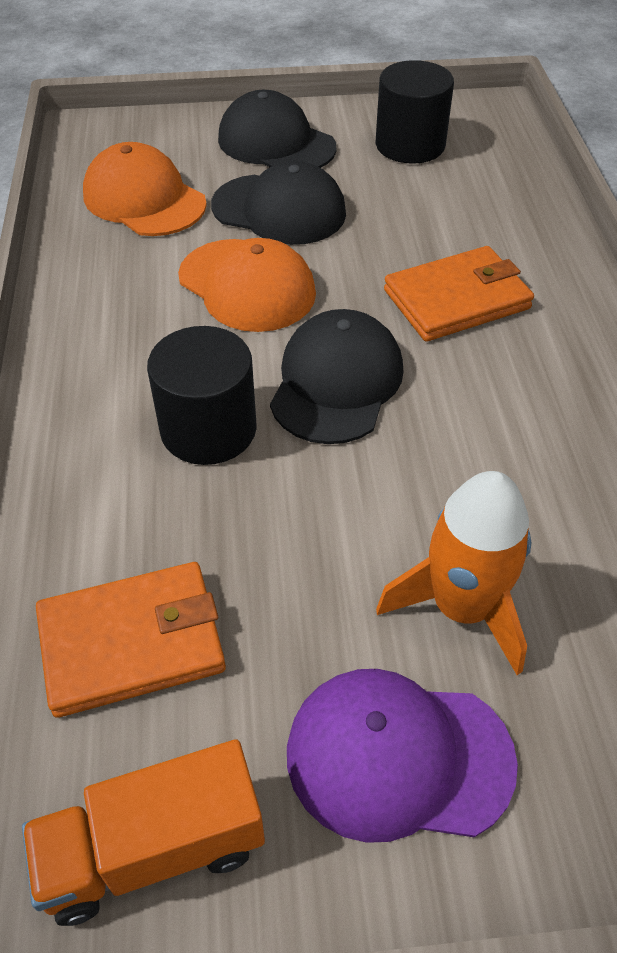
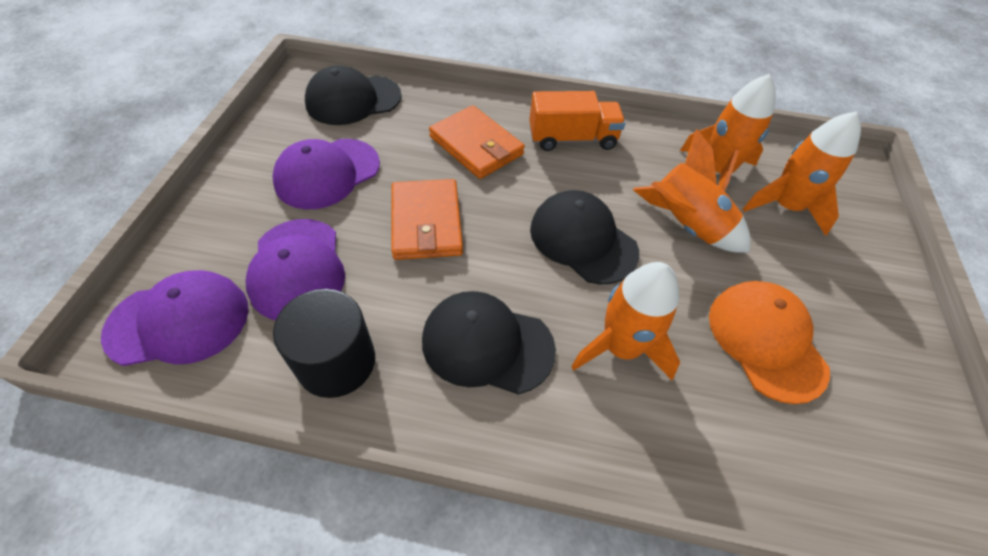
black cylinder: 2 -> 1
orange cap: 2 -> 1
orange rocket: 1 -> 4
purple cap: 1 -> 3

